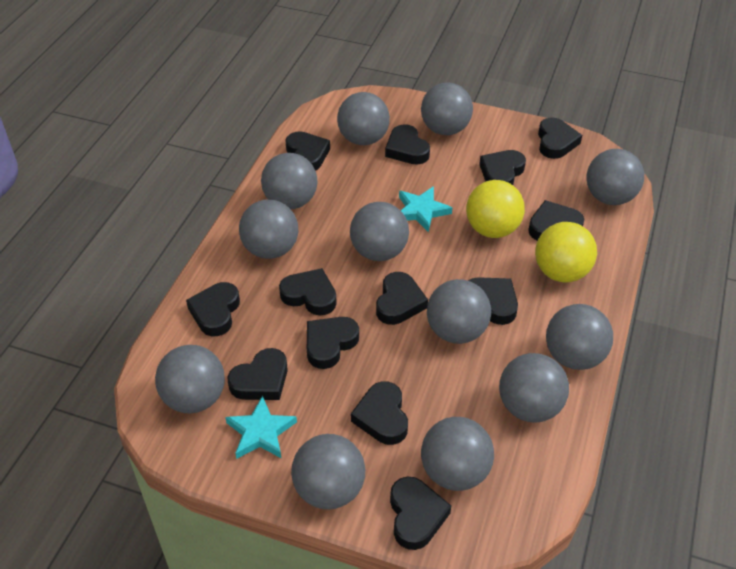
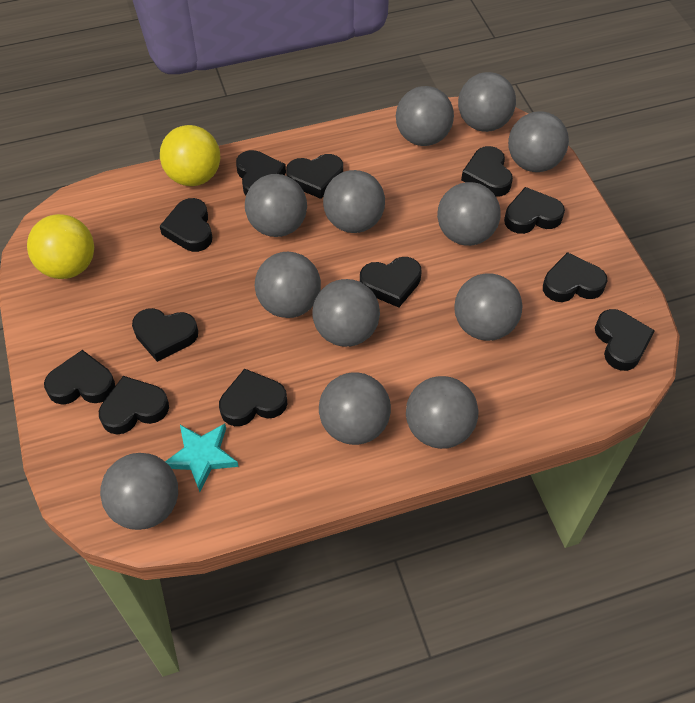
black heart: 13 -> 12
turquoise star: 2 -> 1

